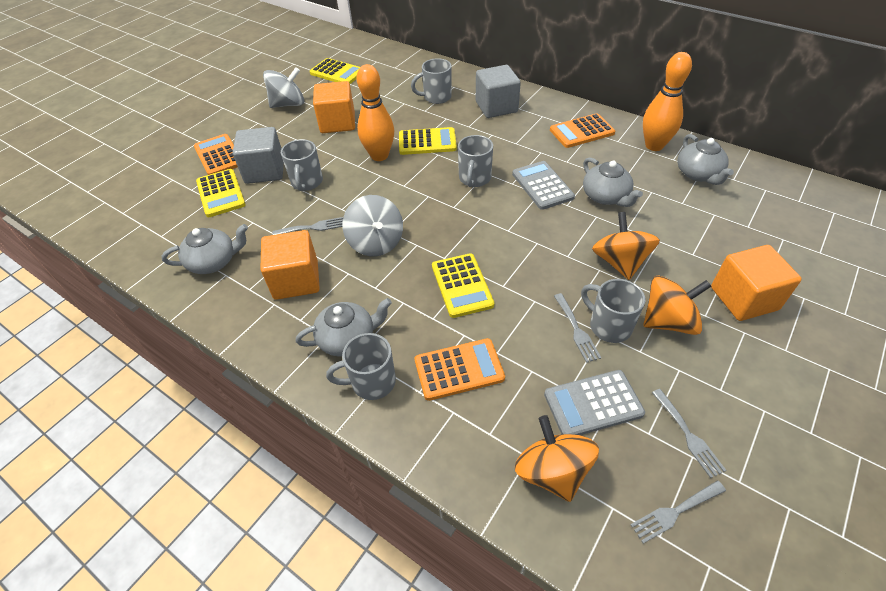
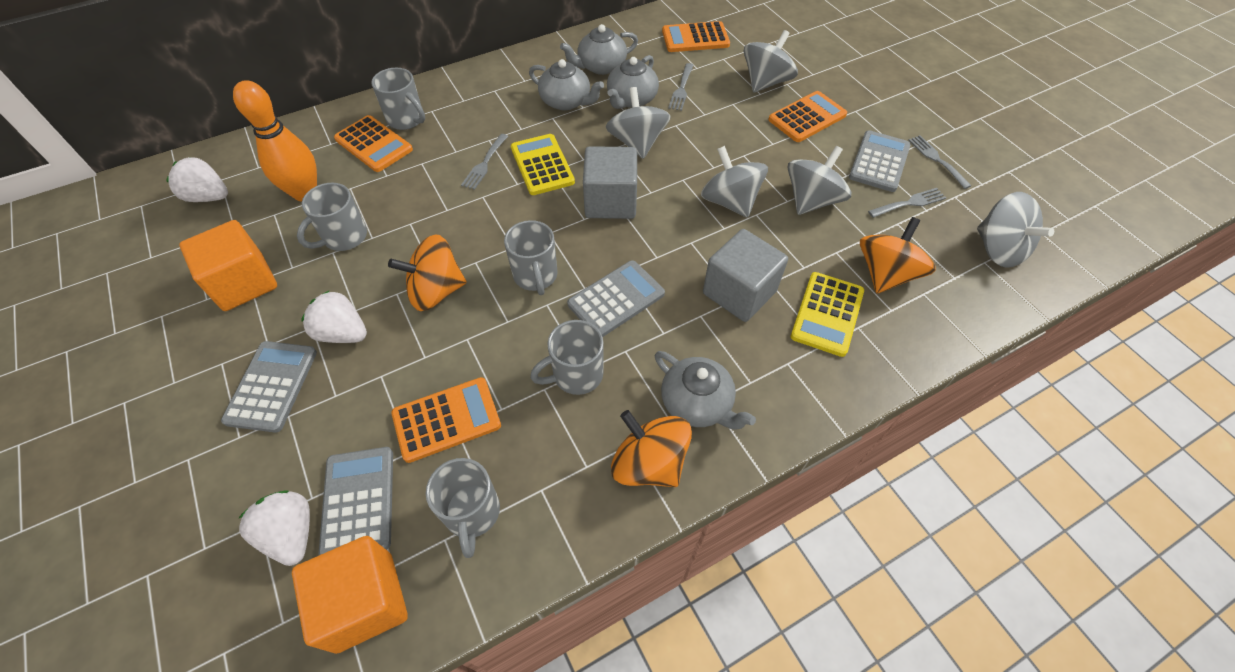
grey calculator: 2 -> 4
grey spinning top: 2 -> 5
orange bowling pin: 2 -> 1
orange calculator: 3 -> 4
orange cube: 3 -> 2
white strawberry: 0 -> 3
yellow calculator: 4 -> 2

